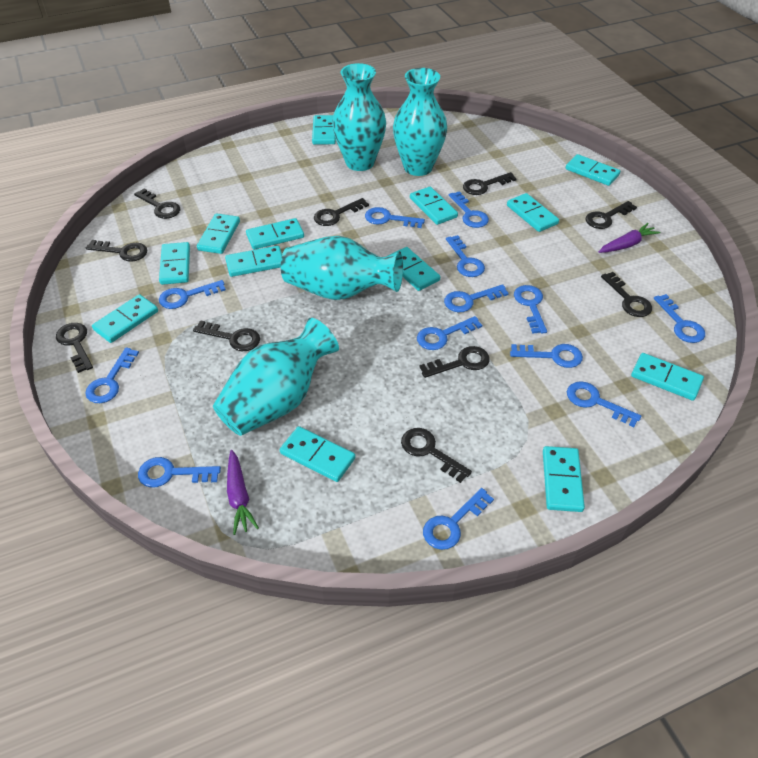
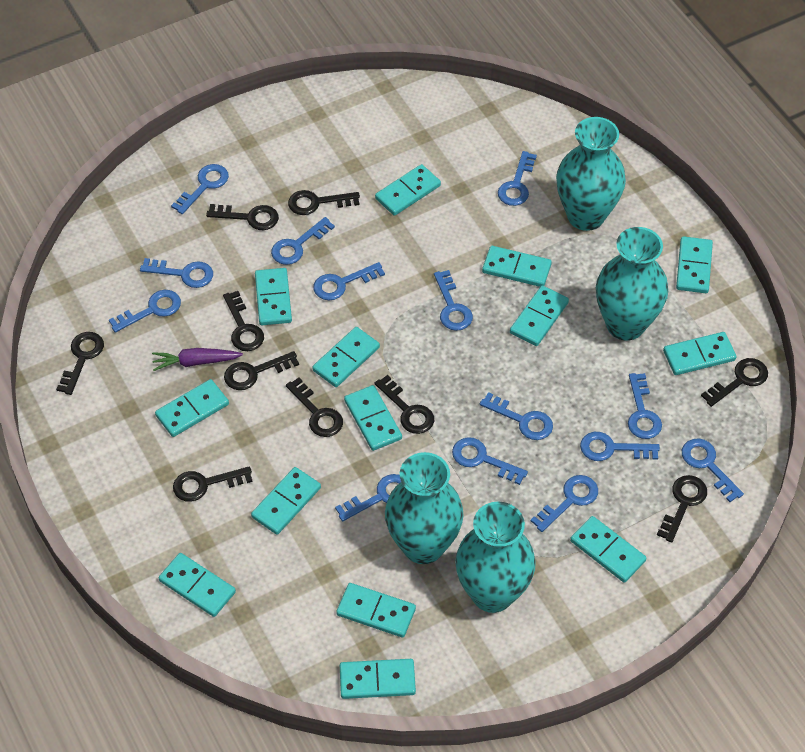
blue key: 13 -> 14
purple carrot: 2 -> 1
turquoise domino: 13 -> 14

